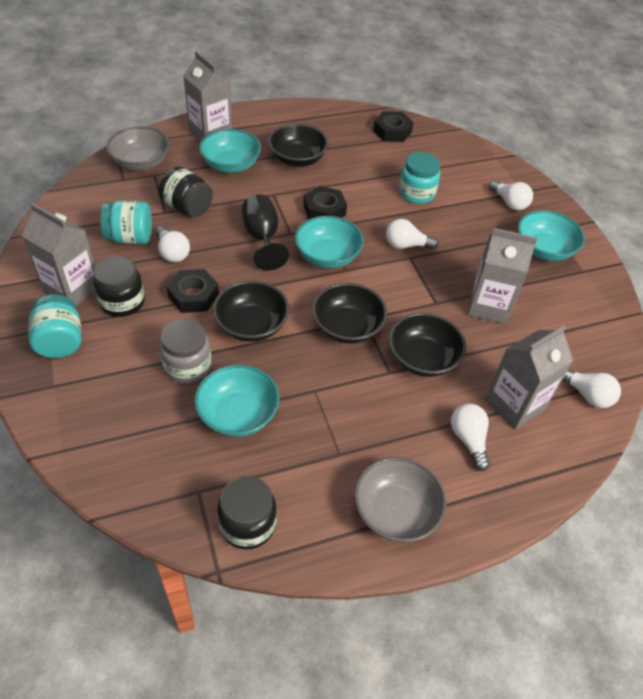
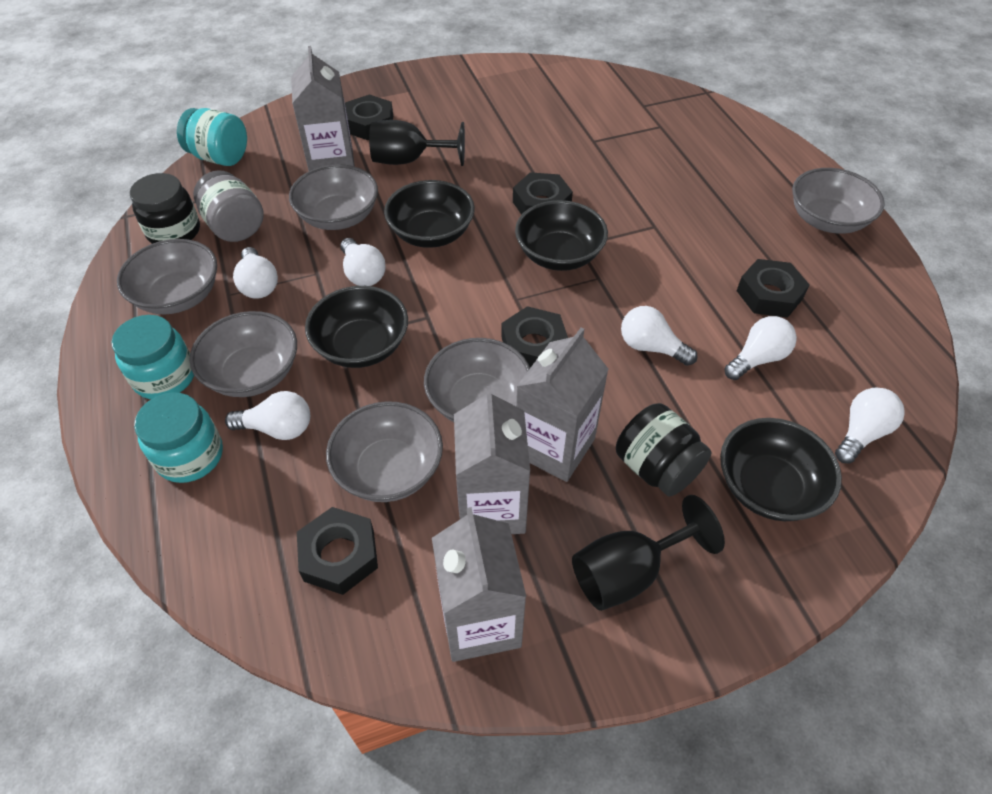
black goblet: 1 -> 2
black jar: 3 -> 2
black nut: 3 -> 5
grey bowl: 2 -> 6
turquoise bowl: 4 -> 0
white light bulb: 5 -> 6

